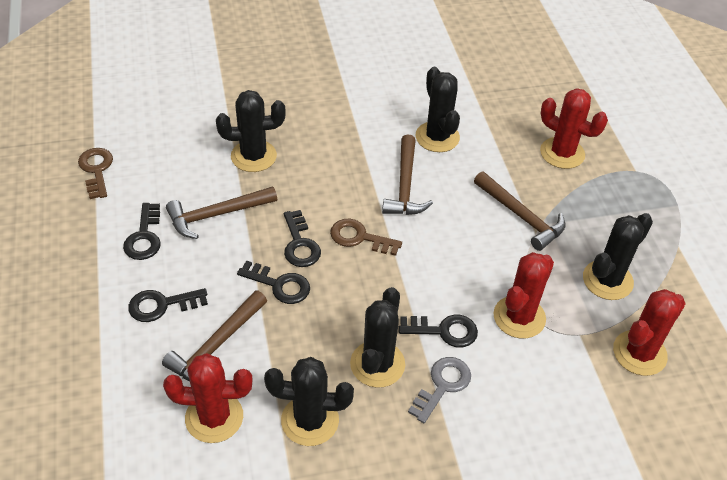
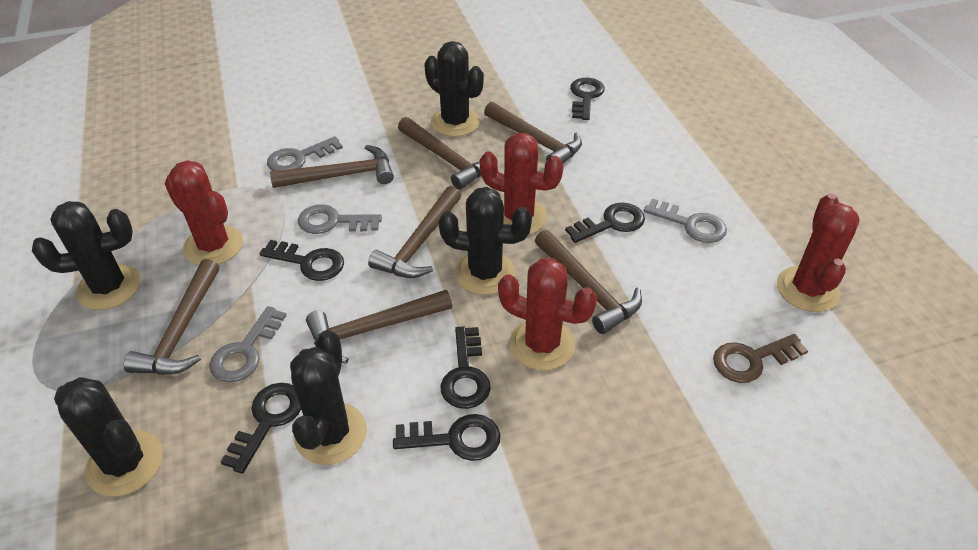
black key: 5 -> 6
brown hammer: 4 -> 7
brown key: 2 -> 1
grey key: 1 -> 4

